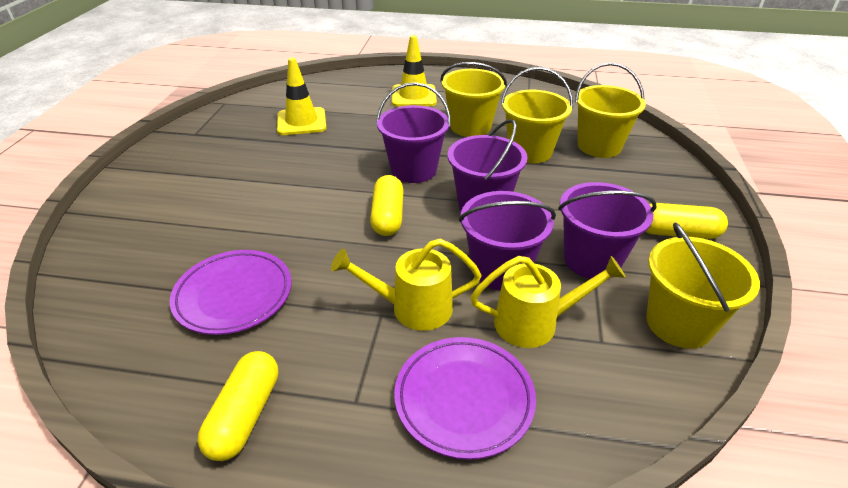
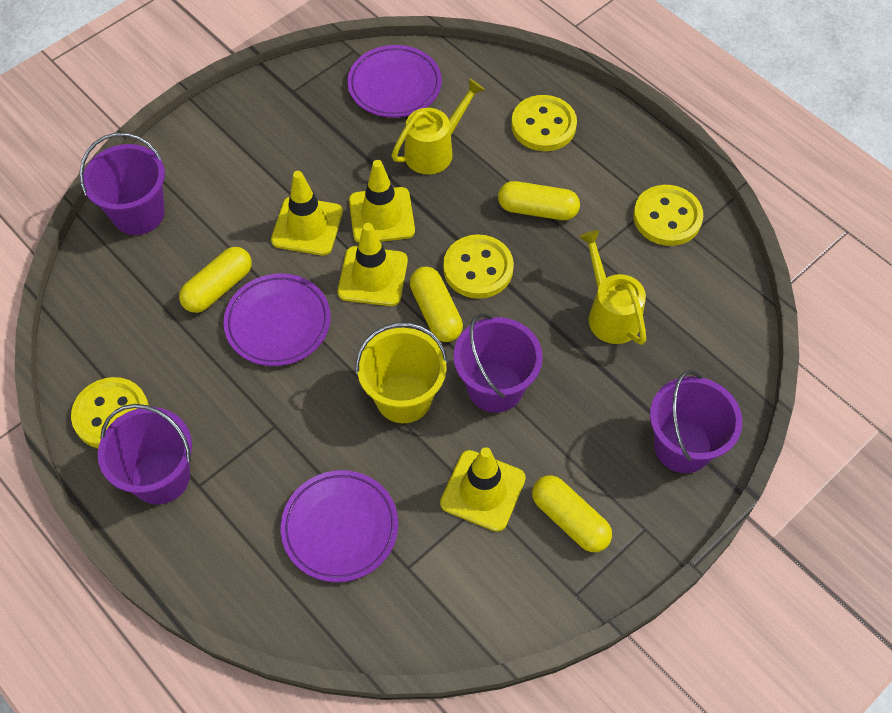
purple plate: 2 -> 3
yellow bucket: 4 -> 1
yellow button: 0 -> 4
yellow capsule: 3 -> 4
yellow traffic cone: 2 -> 4

